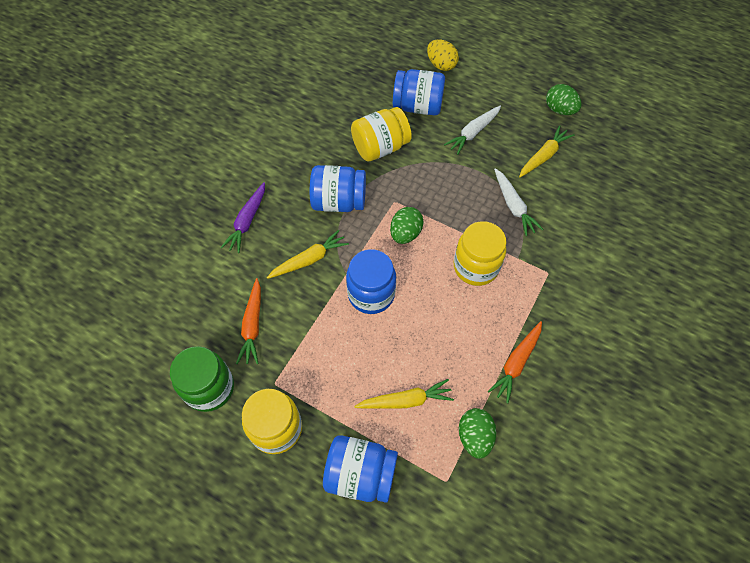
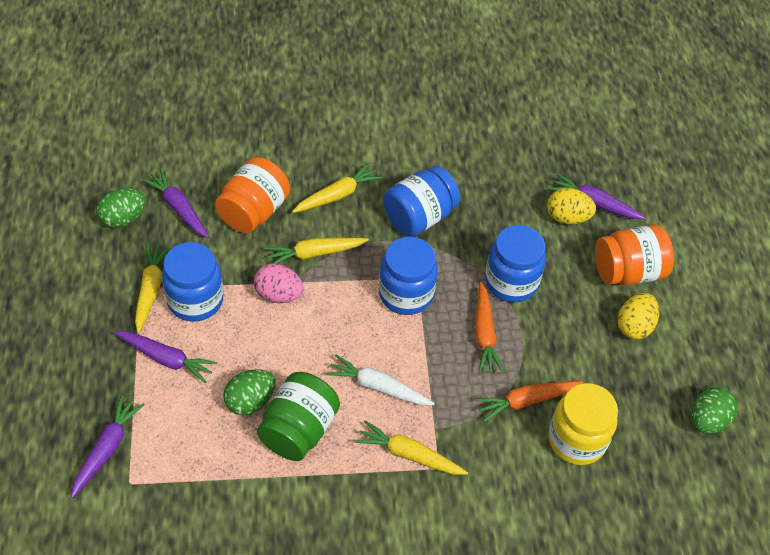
orange jar: 0 -> 2
pink egg: 0 -> 1
purple carrot: 1 -> 4
white carrot: 2 -> 1
yellow carrot: 3 -> 4
yellow egg: 1 -> 2
yellow jar: 3 -> 1

